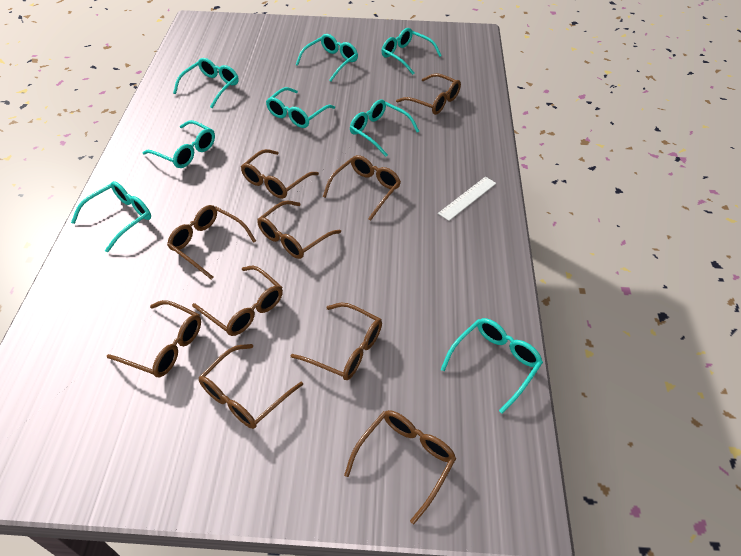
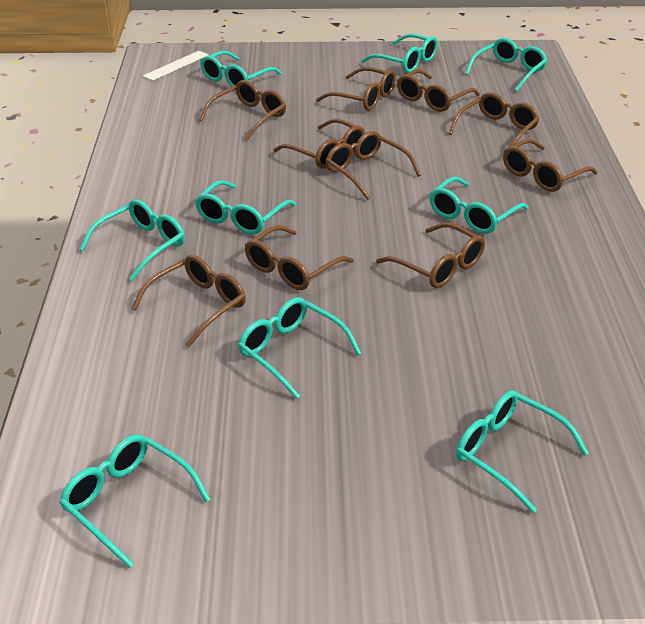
turquoise glasses: 8 -> 9

